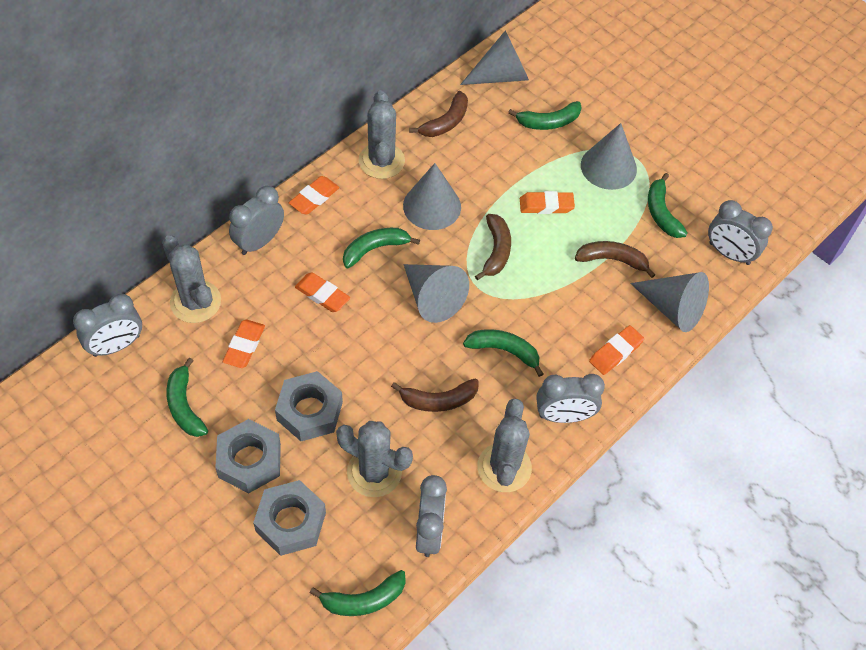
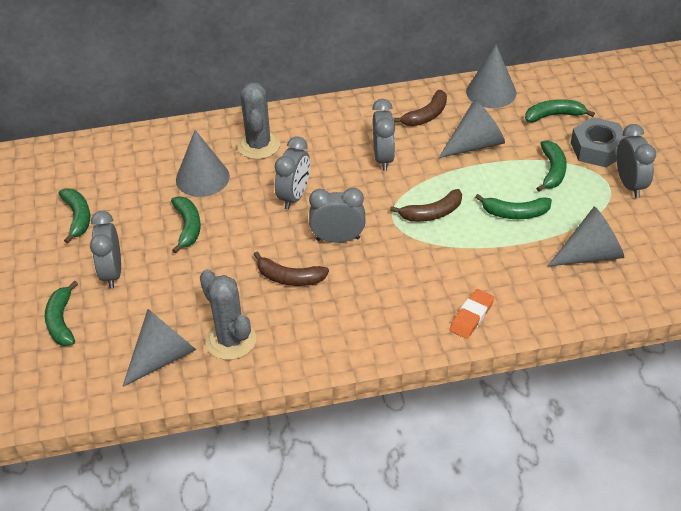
brown banana: 4 -> 3
grey cactus: 4 -> 2
grey nut: 3 -> 1
orange eraser: 5 -> 1

